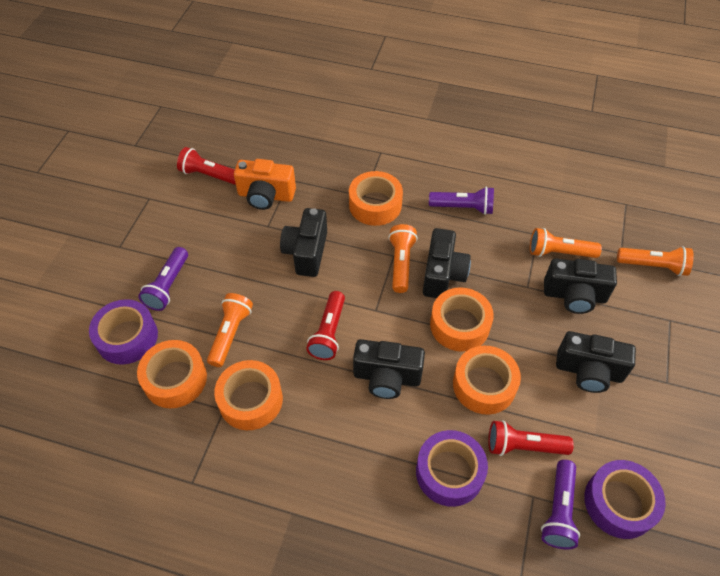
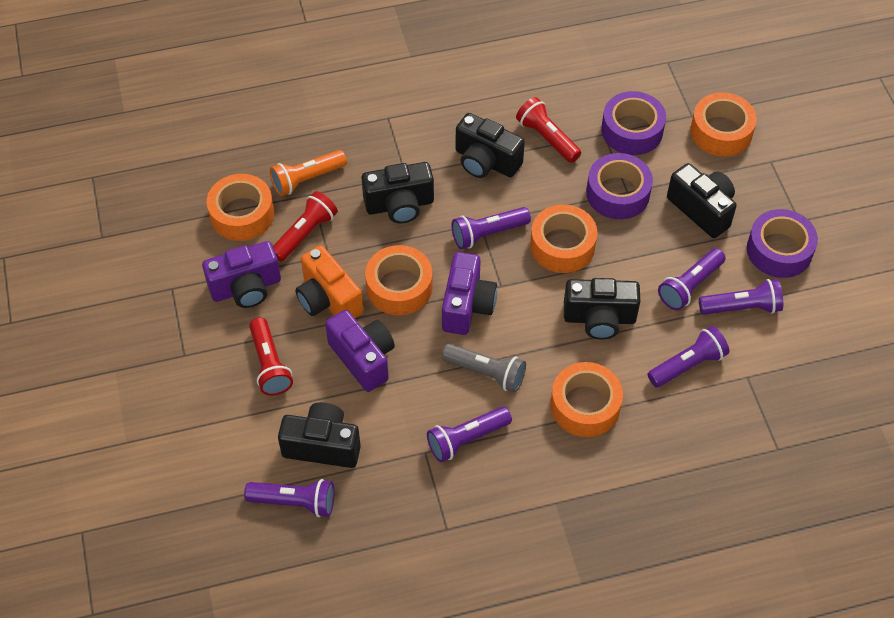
grey flashlight: 0 -> 1
orange flashlight: 4 -> 1
purple camera: 0 -> 3
purple flashlight: 3 -> 6

